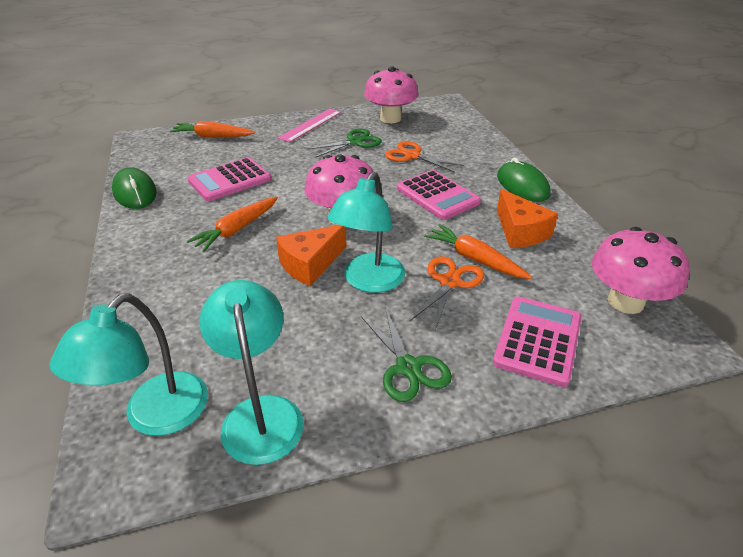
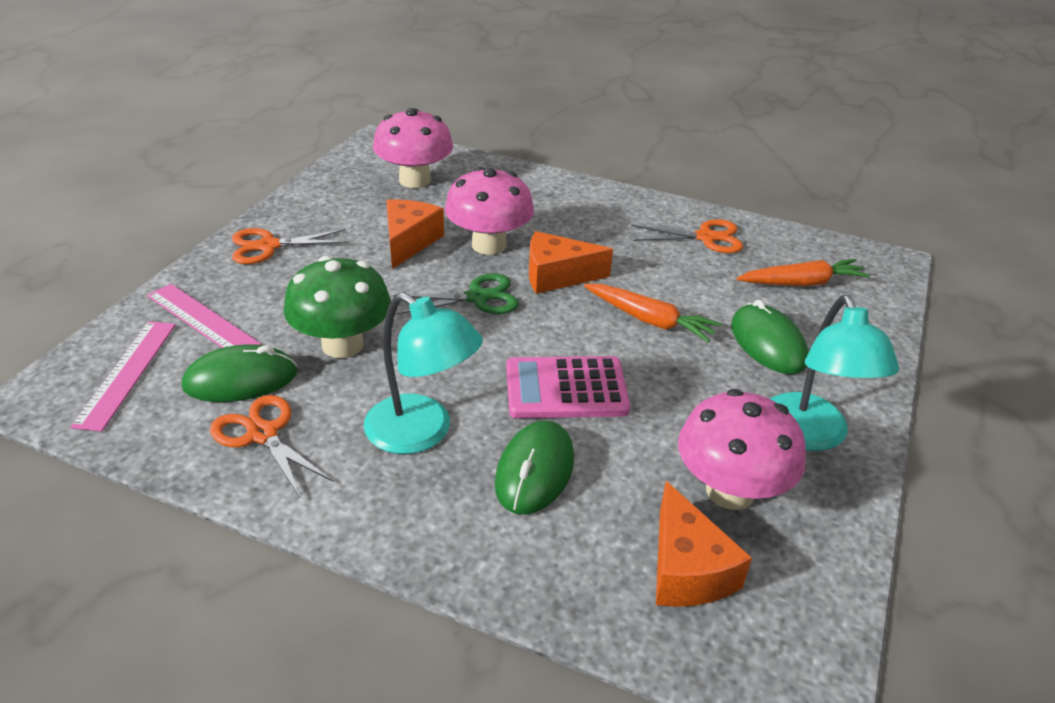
green mouse: 2 -> 3
green mushroom: 0 -> 1
green scissors: 2 -> 1
orange carrot: 3 -> 2
orange cheese: 2 -> 3
orange scissors: 2 -> 3
pink calculator: 3 -> 1
pink ruler: 1 -> 2
turquoise lamp: 3 -> 2

